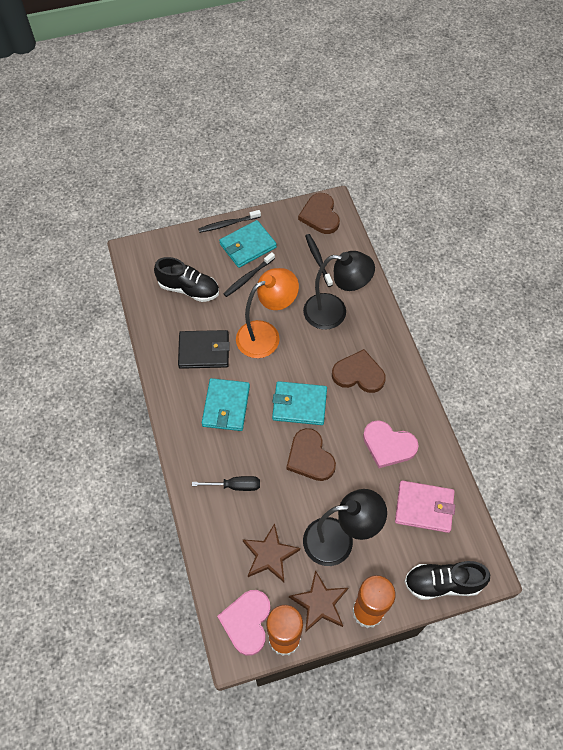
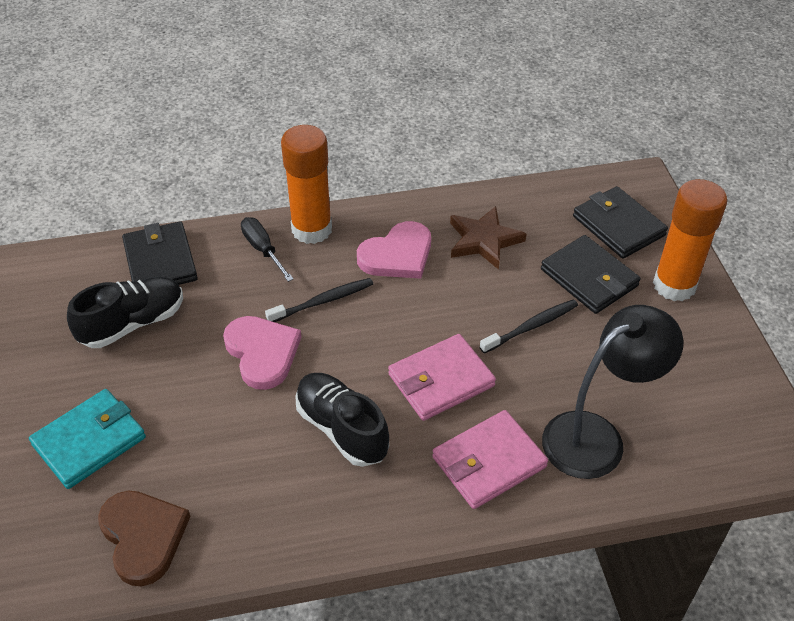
black lamp: 2 -> 1
black toothbrush: 3 -> 2
black wallet: 1 -> 3
brown heart: 3 -> 1
brown star: 2 -> 1
orange lamp: 1 -> 0
pink wallet: 1 -> 2
turquoise wallet: 3 -> 1

